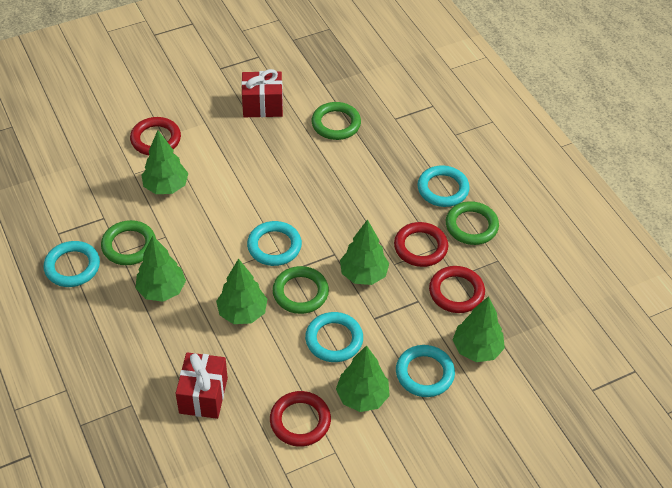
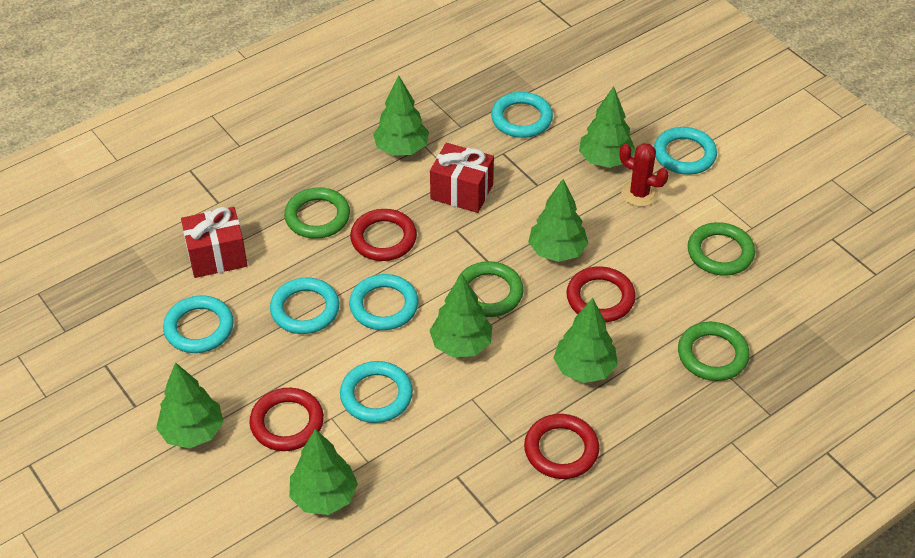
green tree: 6 -> 7
red cactus: 0 -> 1
turquoise ring: 5 -> 6

